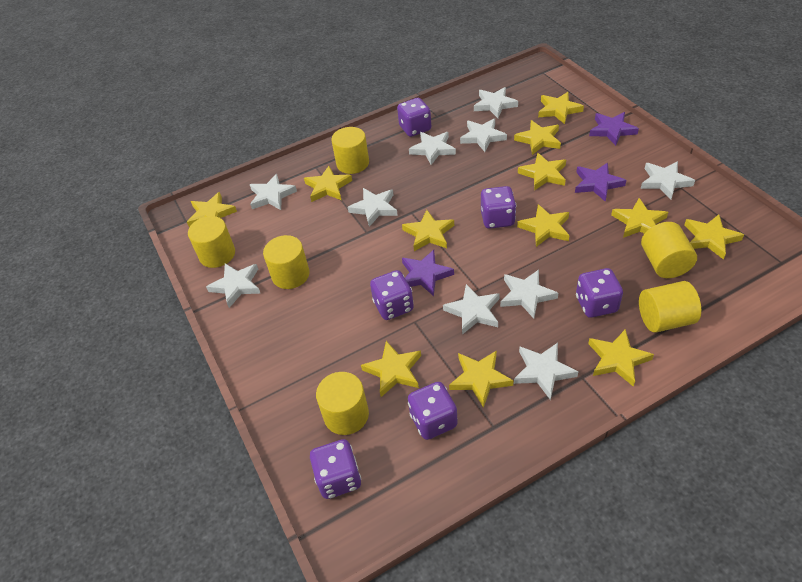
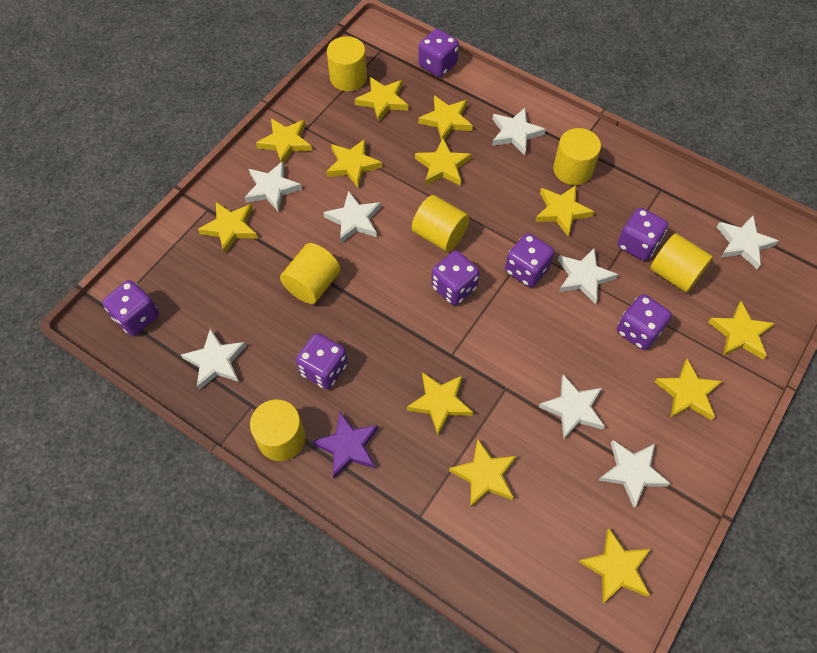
purple dice: 6 -> 7
purple star: 3 -> 1
white star: 10 -> 8

